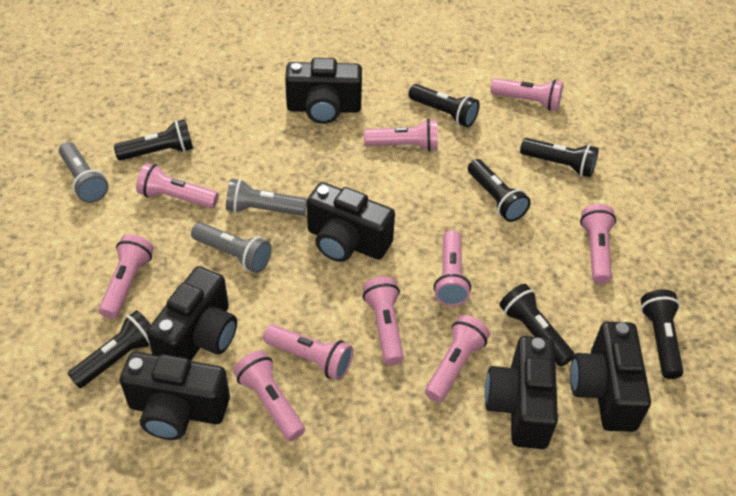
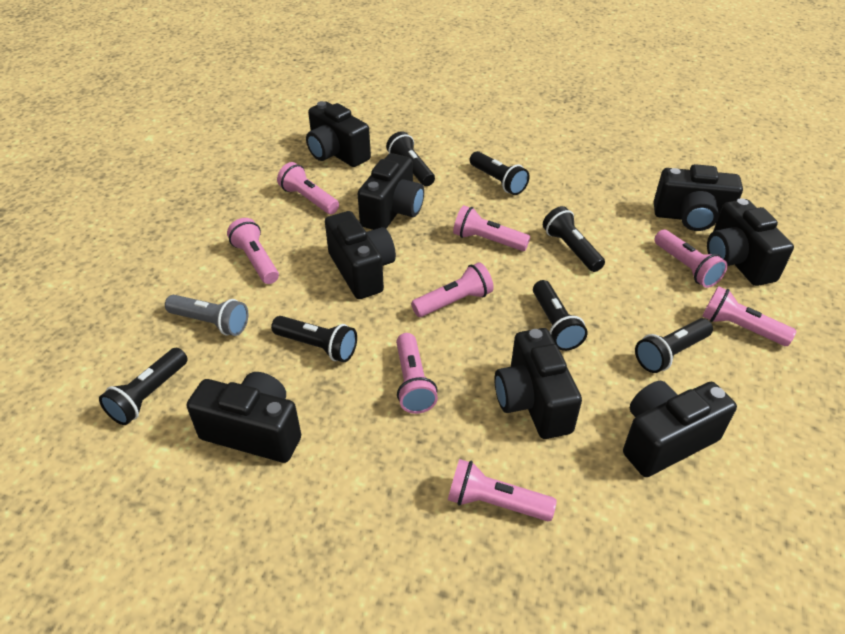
black camera: 6 -> 8
grey flashlight: 3 -> 1
pink flashlight: 10 -> 8

